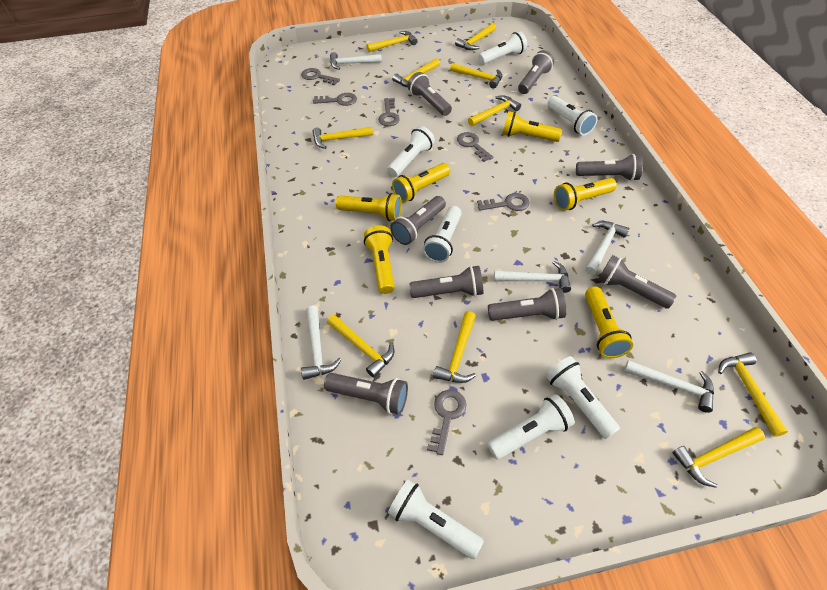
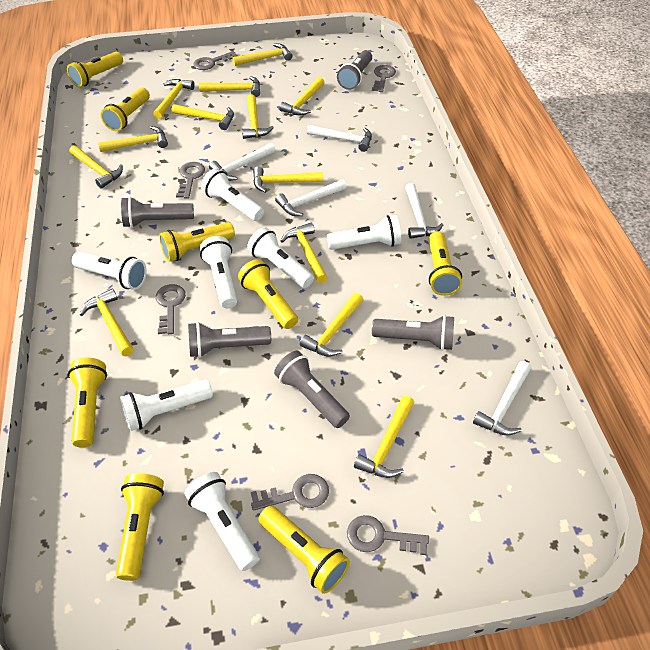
grey flashlight: 8 -> 5
yellow flashlight: 6 -> 8
yellow hammer: 10 -> 13

